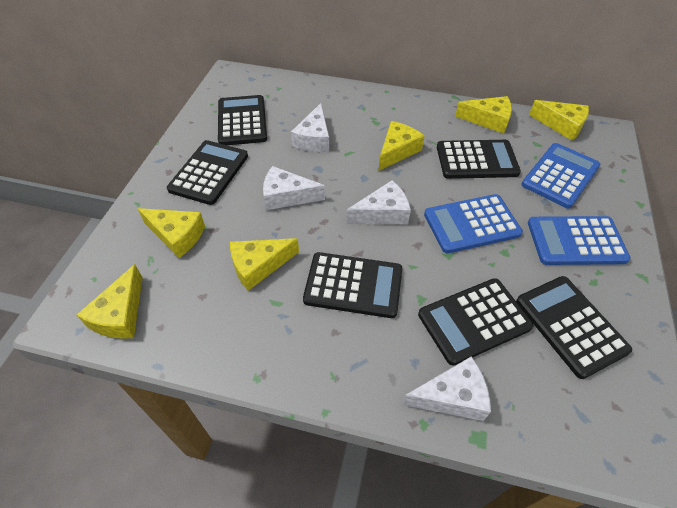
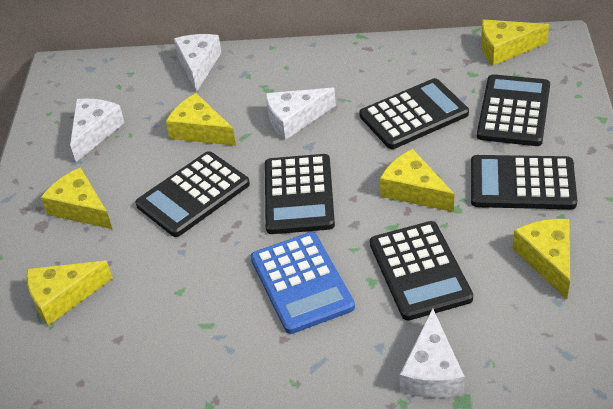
blue calculator: 3 -> 1

